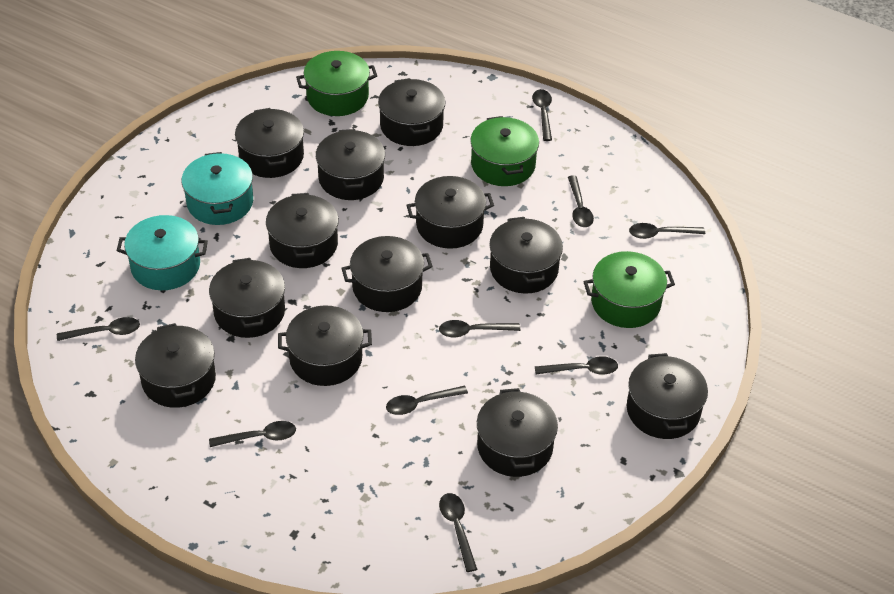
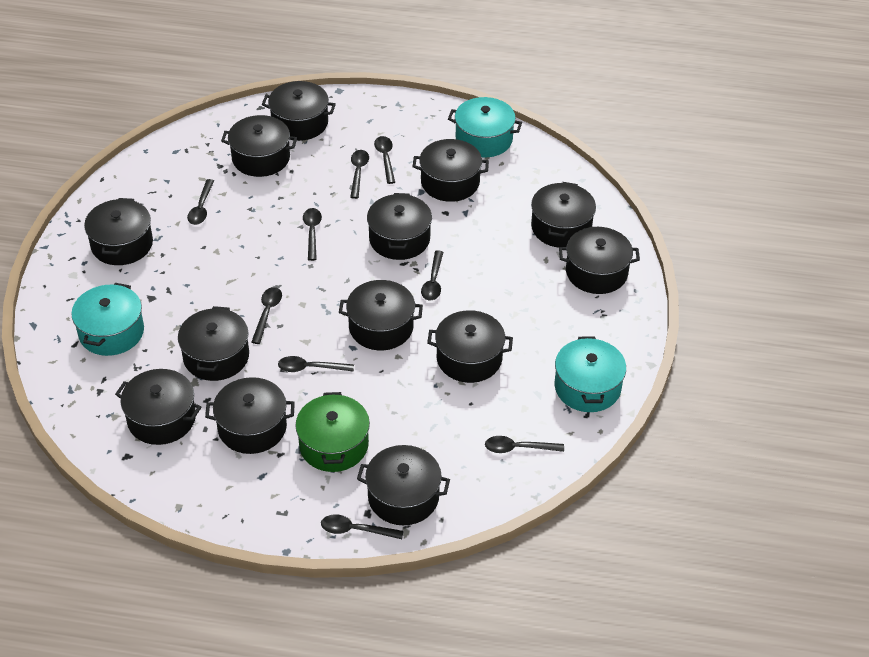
black pot: 12 -> 13
green pot: 3 -> 1
turquoise pot: 2 -> 3

